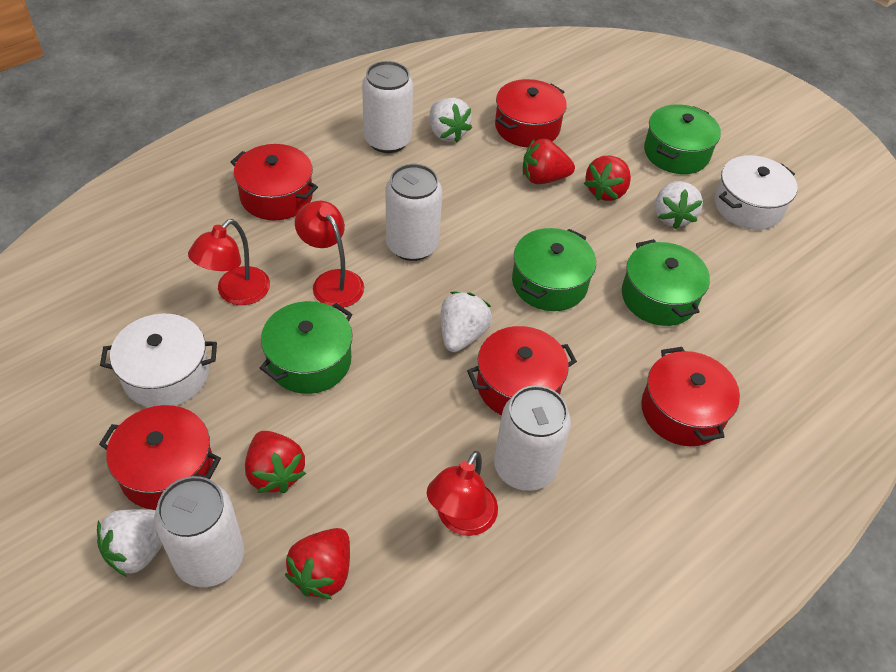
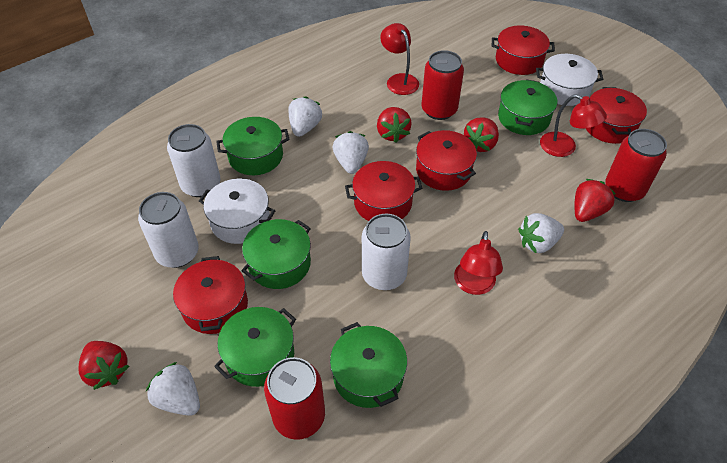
green pot: 4 -> 5
red can: 0 -> 3
white can: 4 -> 3

